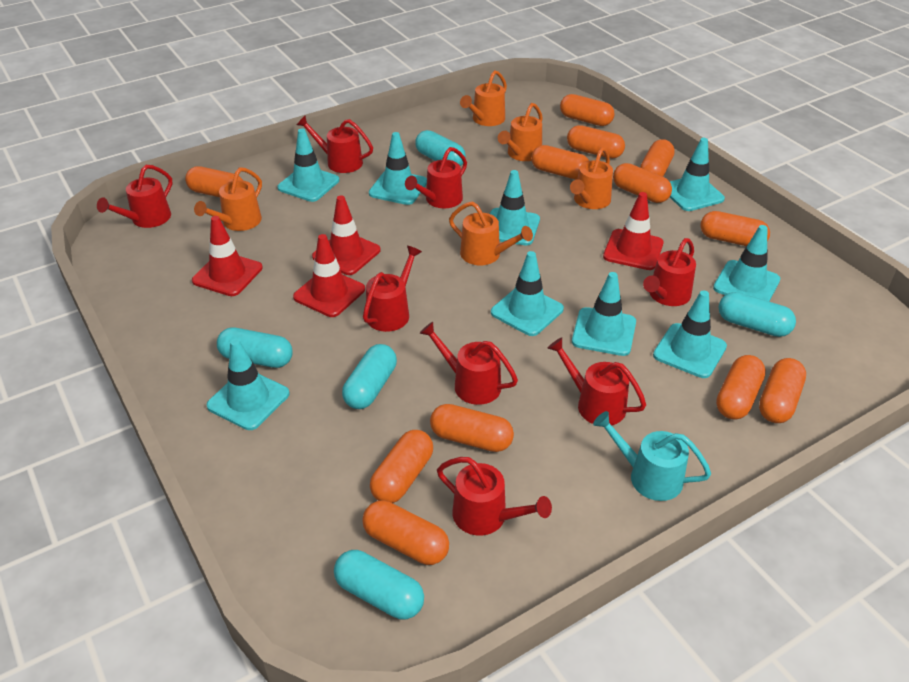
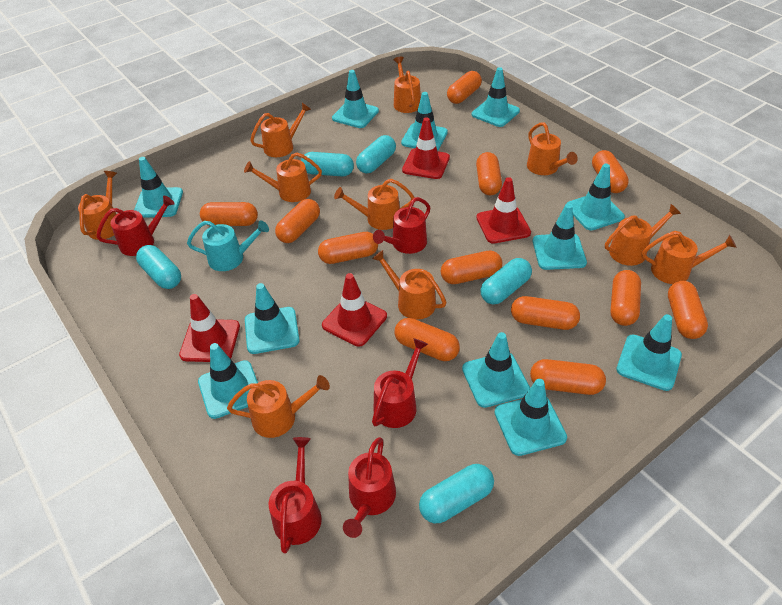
orange watering can: 5 -> 10
red watering can: 8 -> 5
turquoise traffic cone: 9 -> 11

